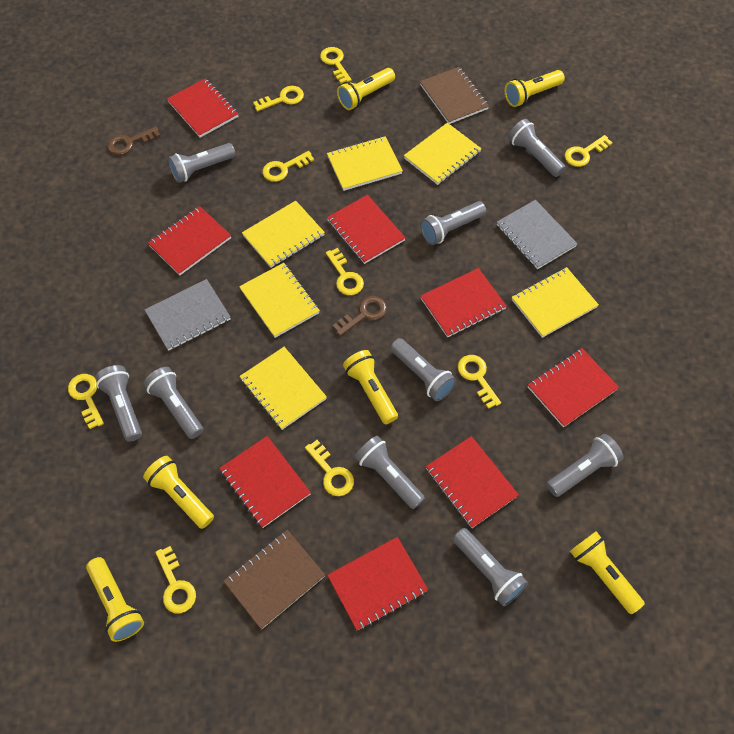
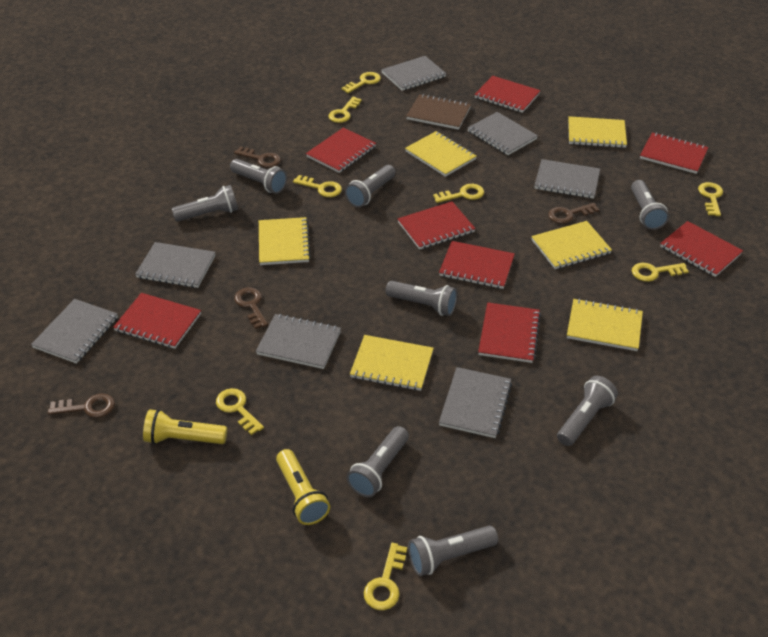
brown key: 2 -> 4
brown notebook: 2 -> 1
grey flashlight: 9 -> 8
grey notebook: 2 -> 7
yellow flashlight: 6 -> 2
yellow key: 9 -> 8

